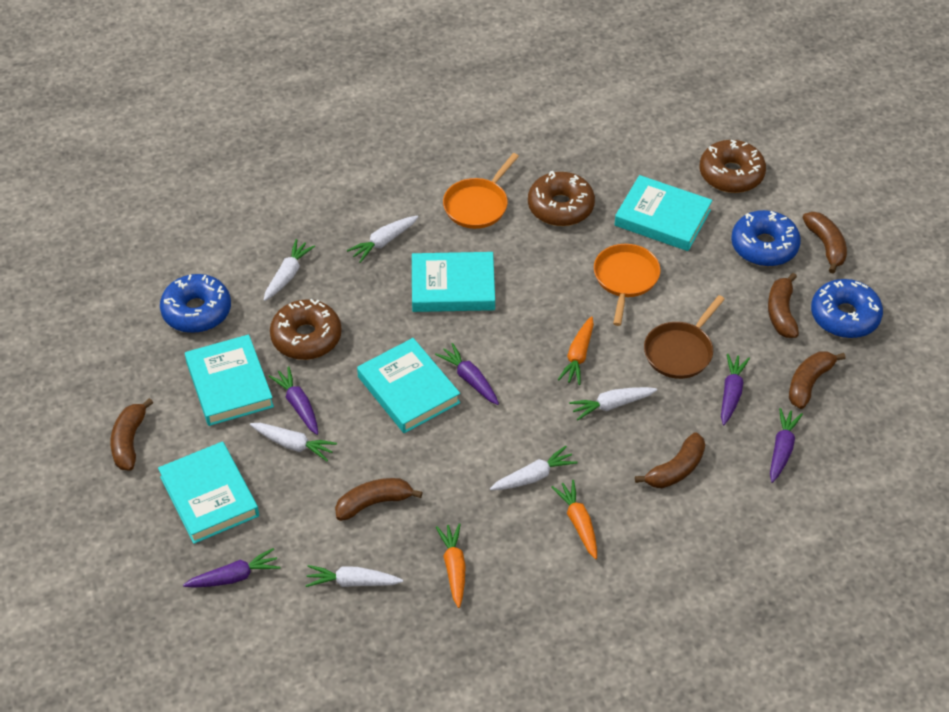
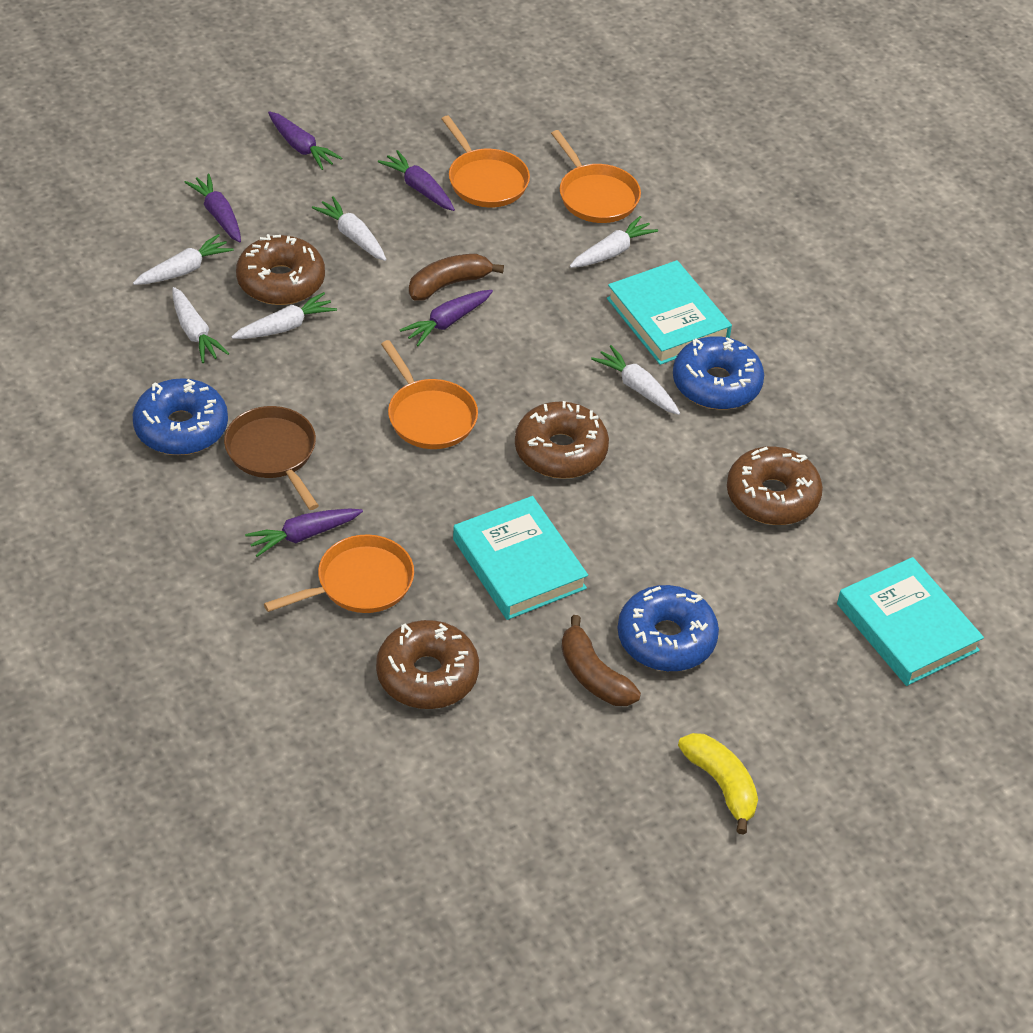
brown banana: 6 -> 2
brown donut: 3 -> 4
orange carrot: 3 -> 0
orange pan: 2 -> 4
turquoise book: 5 -> 3
yellow banana: 0 -> 1

